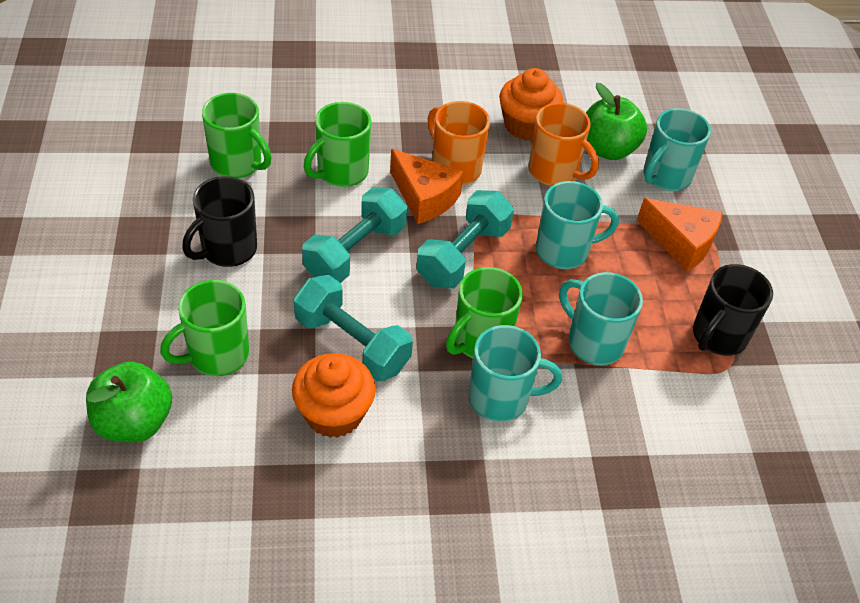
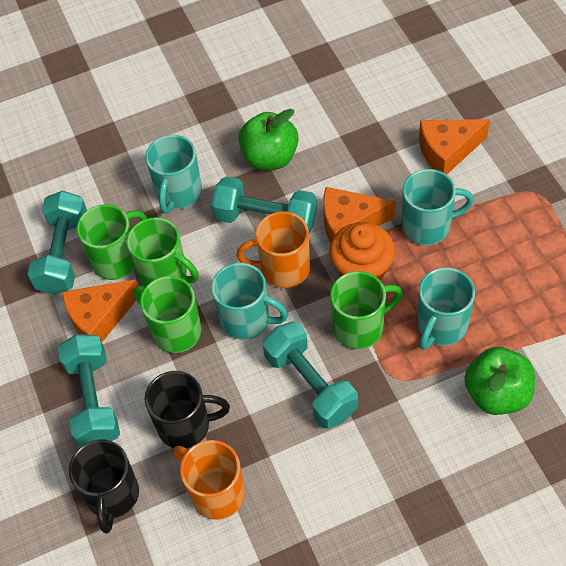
orange cheese: 2 -> 3
orange cupcake: 2 -> 1
turquoise dumbbell: 3 -> 4

